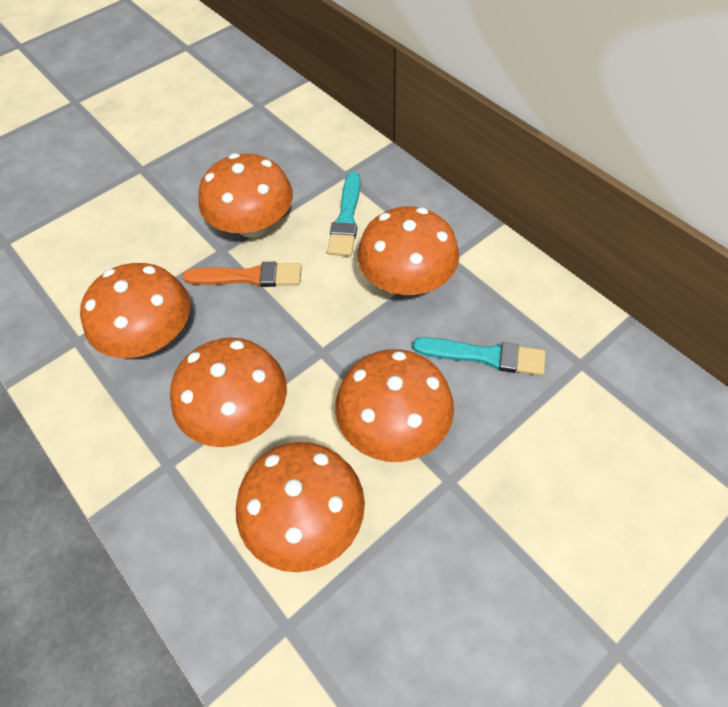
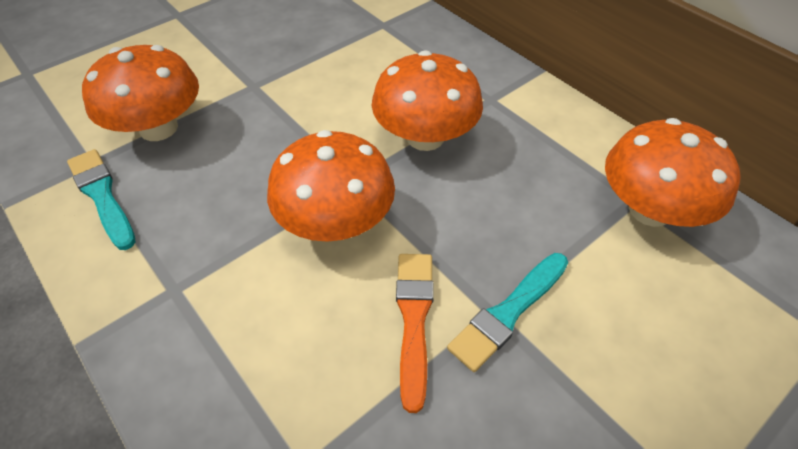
orange mushroom: 6 -> 4

